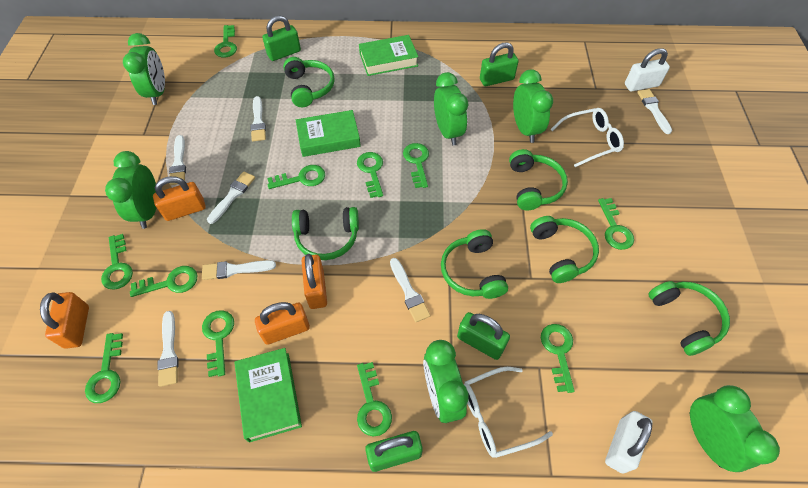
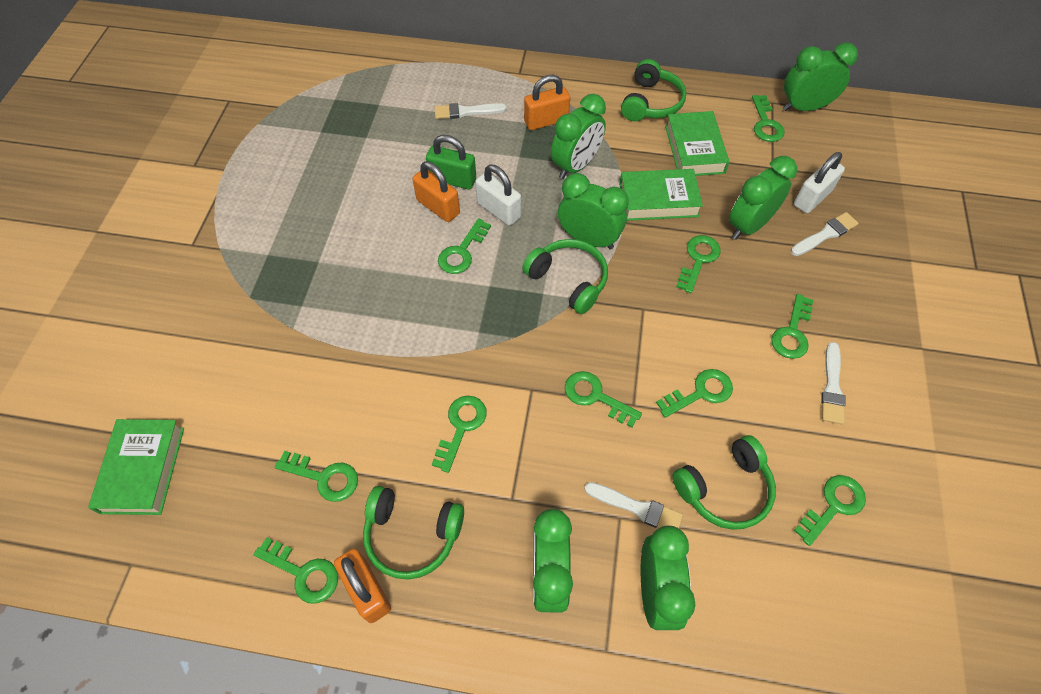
green headphones: 6 -> 4
green key: 11 -> 10
green padlock: 4 -> 1
orange padlock: 4 -> 3
white brush: 7 -> 4
white glasses: 2 -> 0

